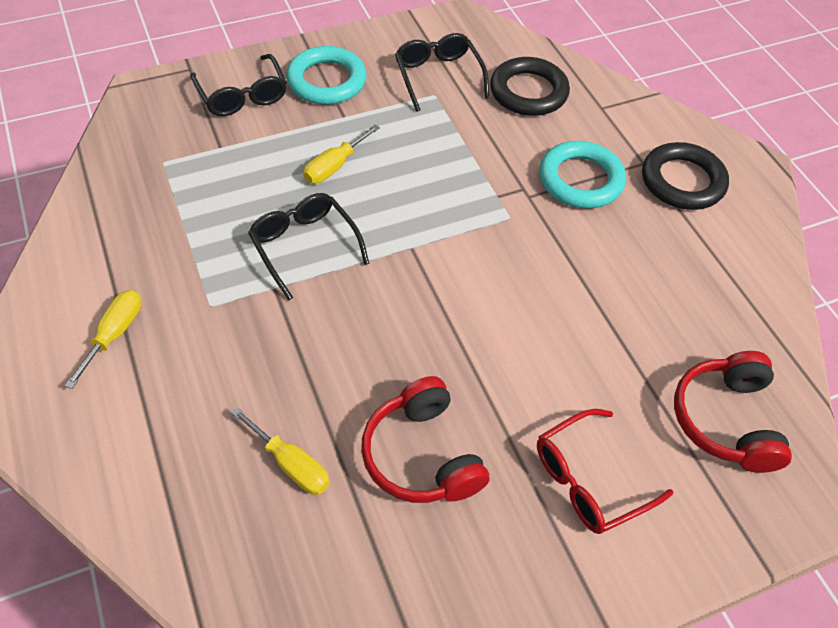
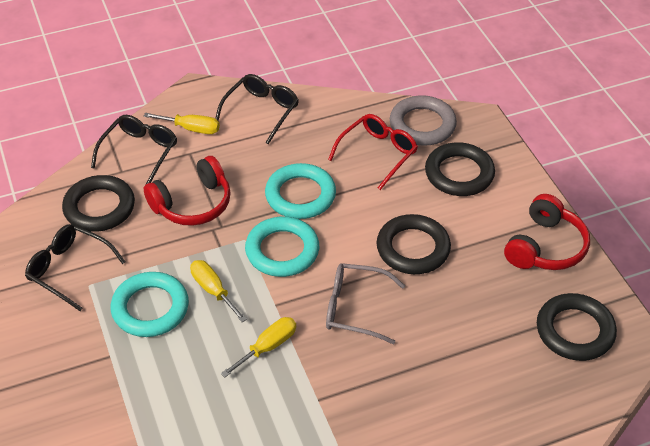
black ring: 2 -> 4
grey glasses: 0 -> 1
grey ring: 0 -> 1
turquoise ring: 2 -> 3

